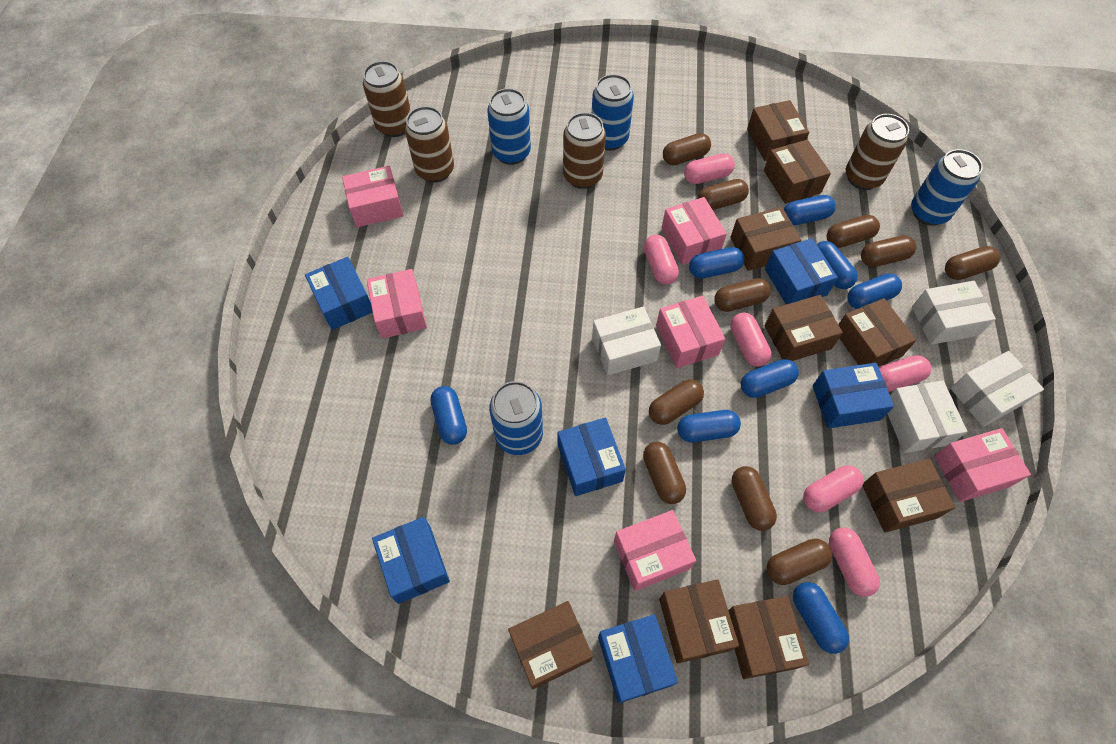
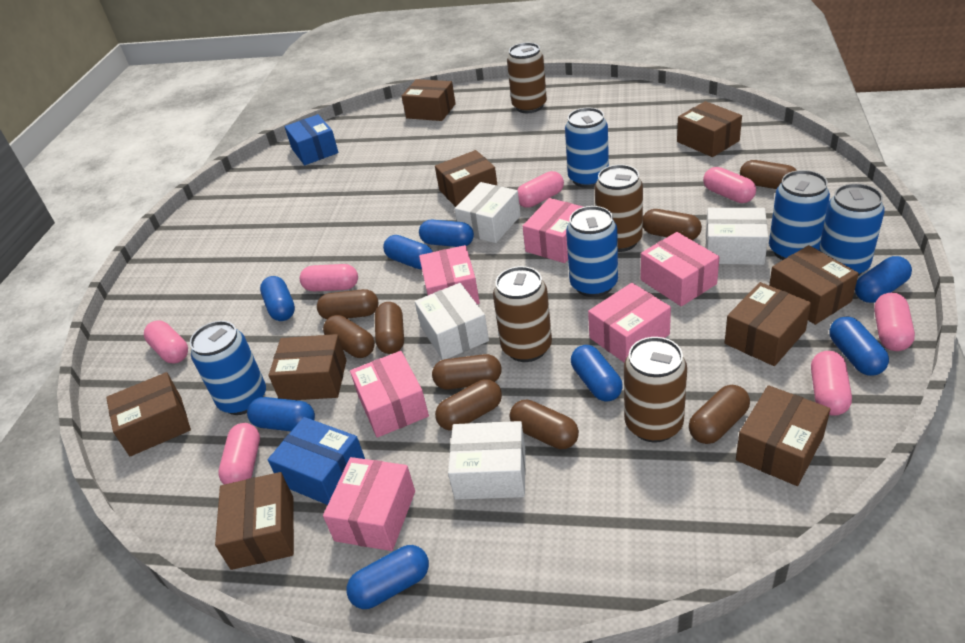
blue box: 6 -> 2
blue can: 4 -> 5
brown capsule: 10 -> 9
pink capsule: 6 -> 7

